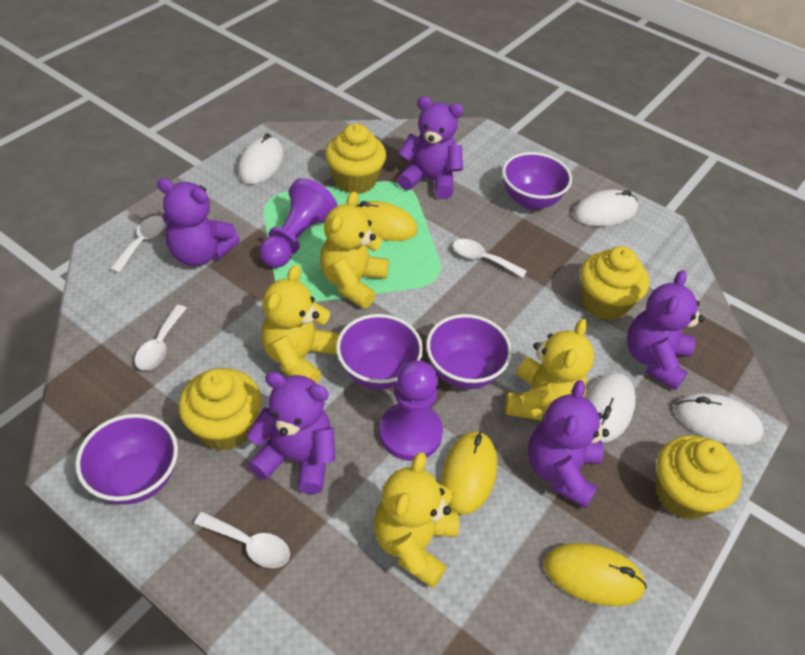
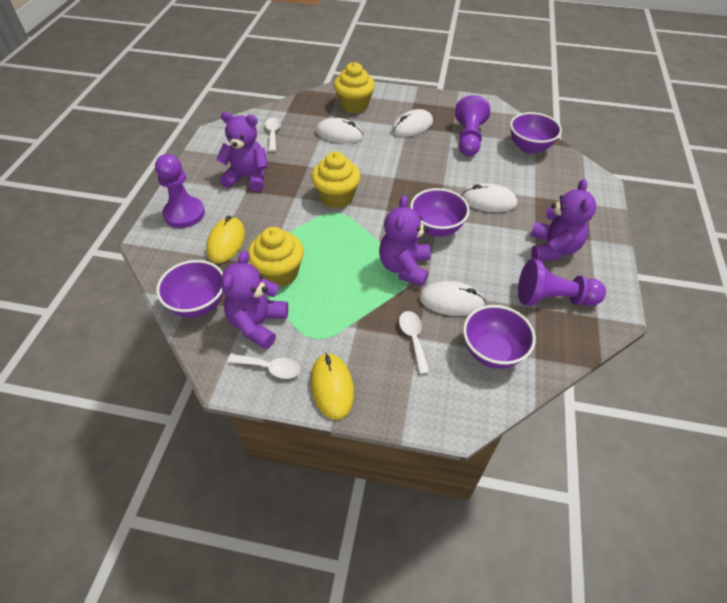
purple pawn: 2 -> 3
purple teddy bear: 5 -> 4
white spoon: 4 -> 3
yellow cupcake: 4 -> 3
yellow mouse: 3 -> 2
yellow teddy bear: 4 -> 0

